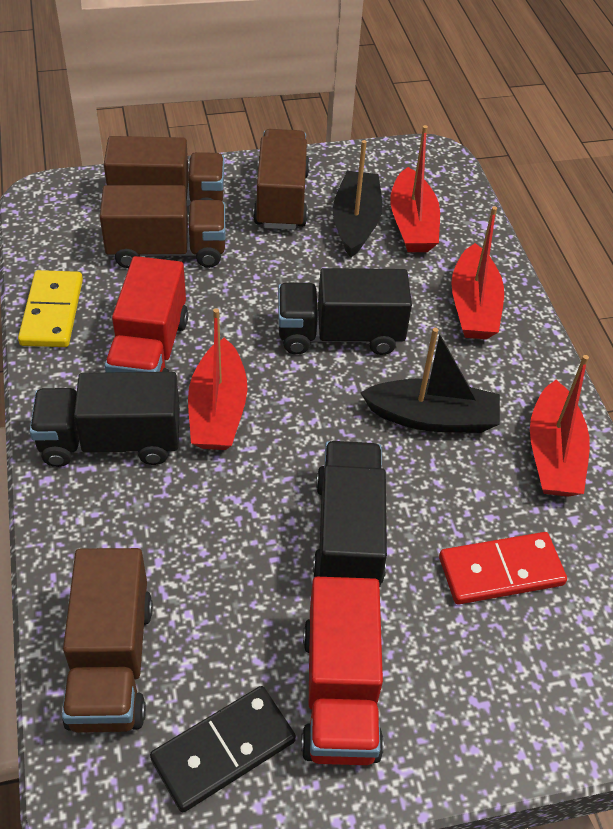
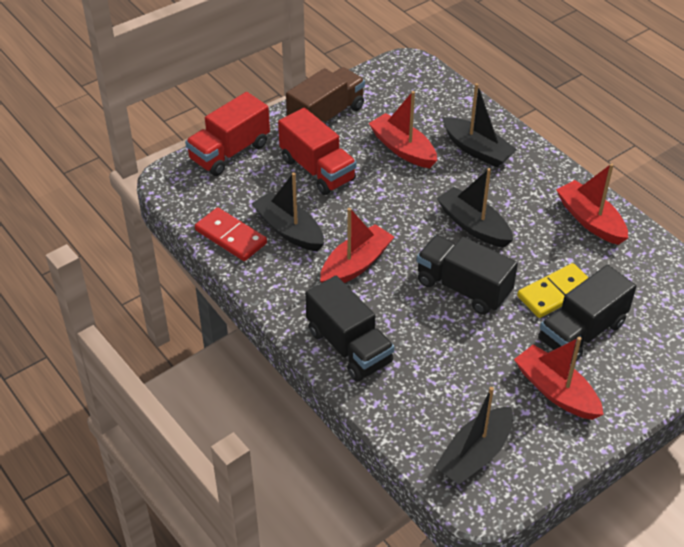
black boat: 2 -> 4
black domino: 1 -> 0
brown truck: 4 -> 1

